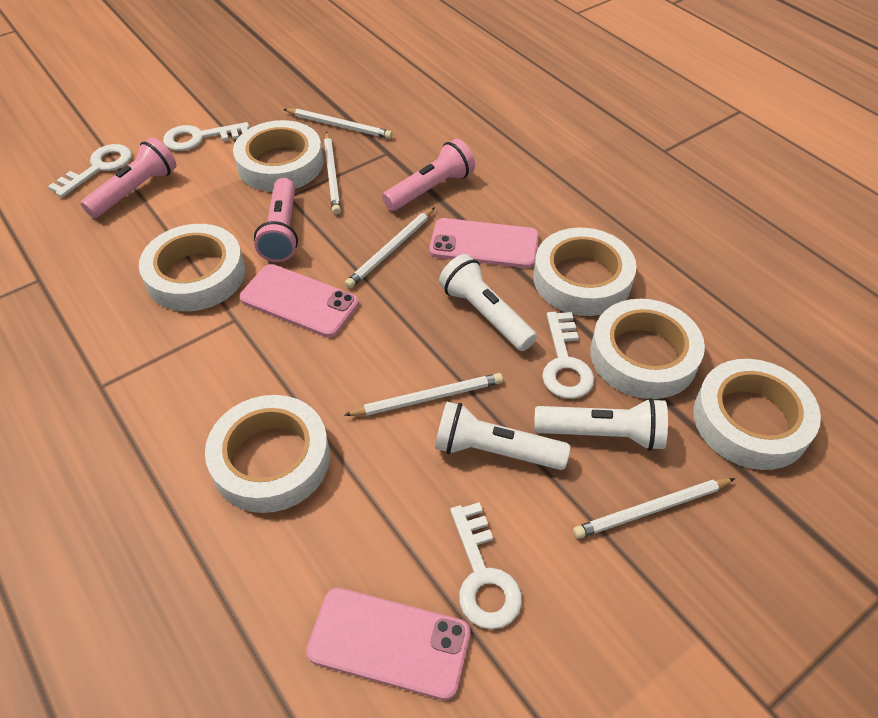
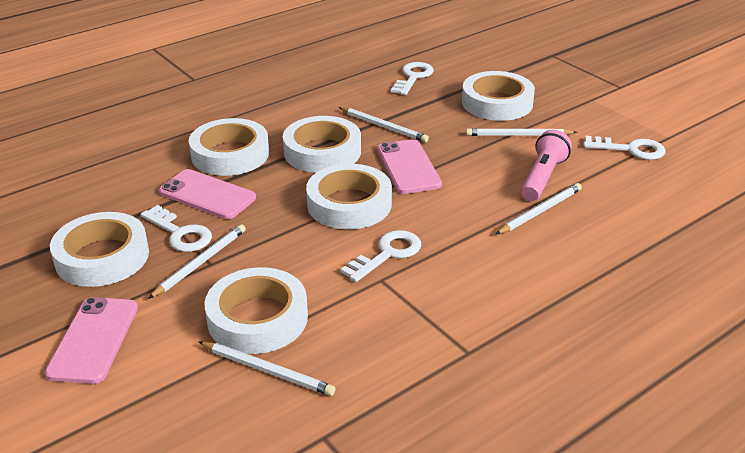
pink flashlight: 3 -> 1
white flashlight: 3 -> 0

